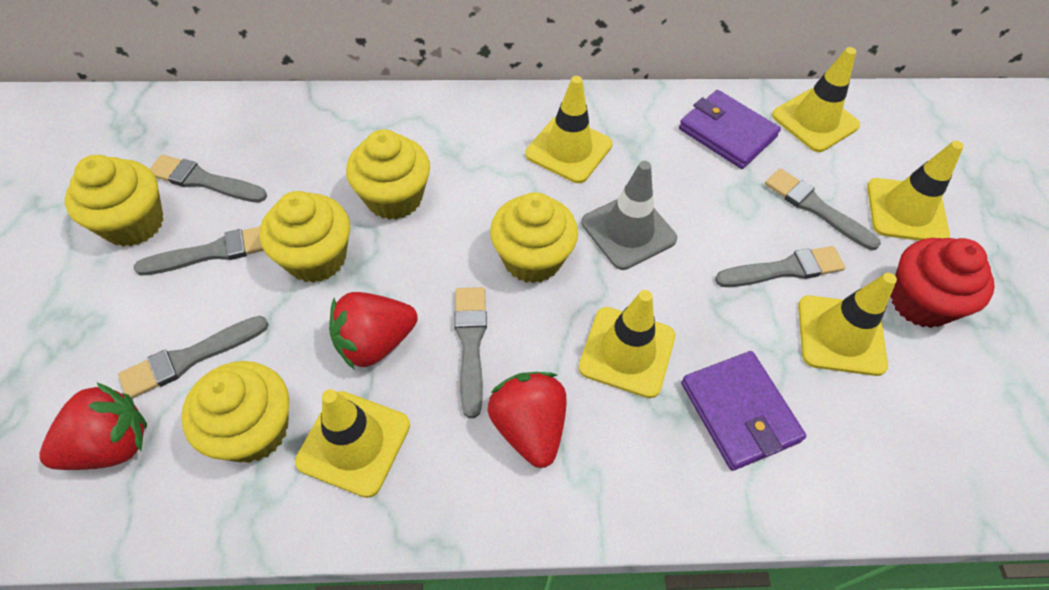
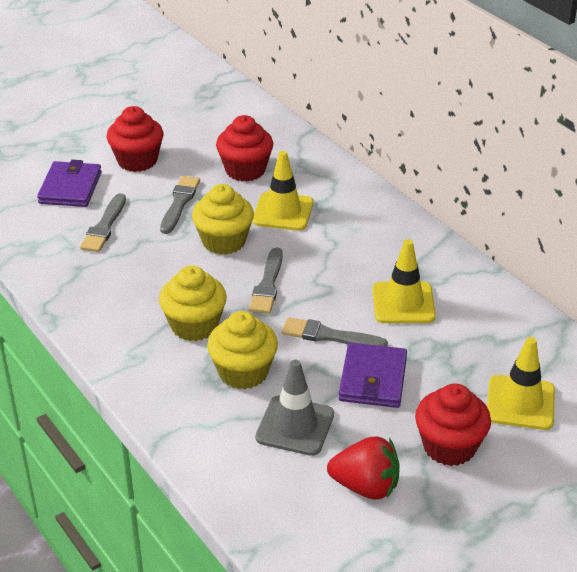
grey brush: 6 -> 4
red cupcake: 1 -> 3
red strawberry: 3 -> 1
yellow cupcake: 5 -> 3
yellow traffic cone: 6 -> 3

